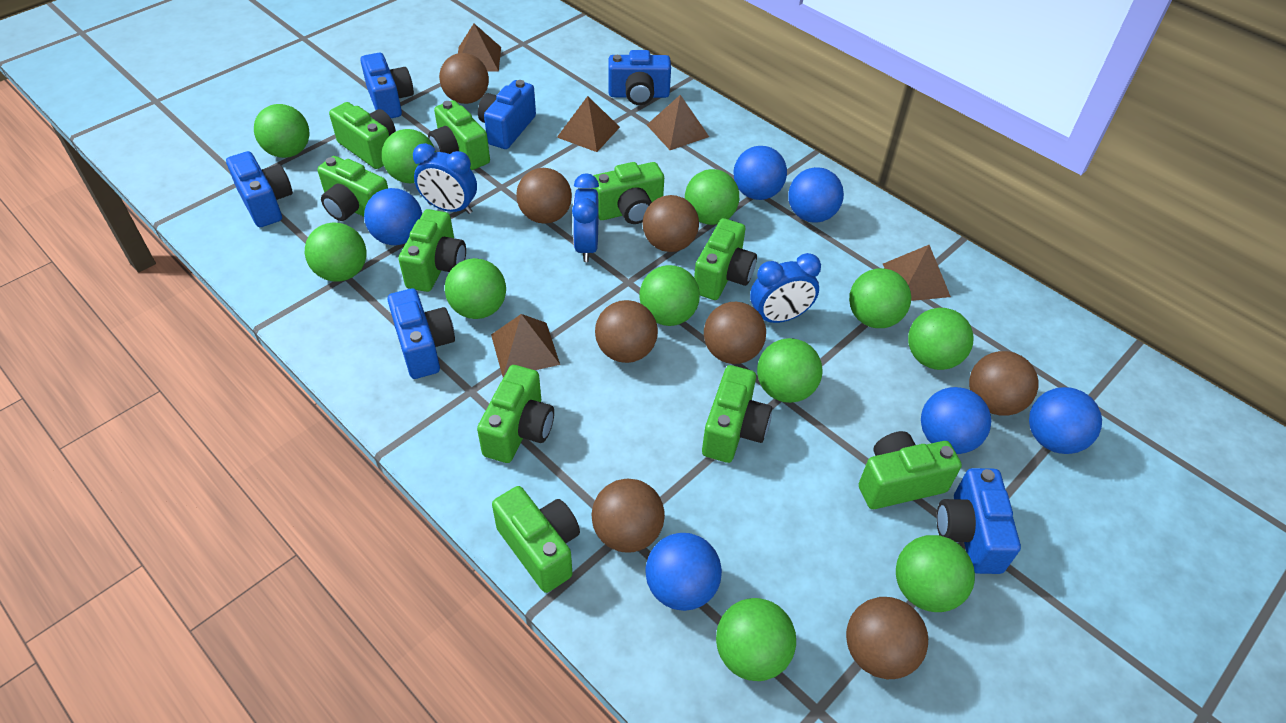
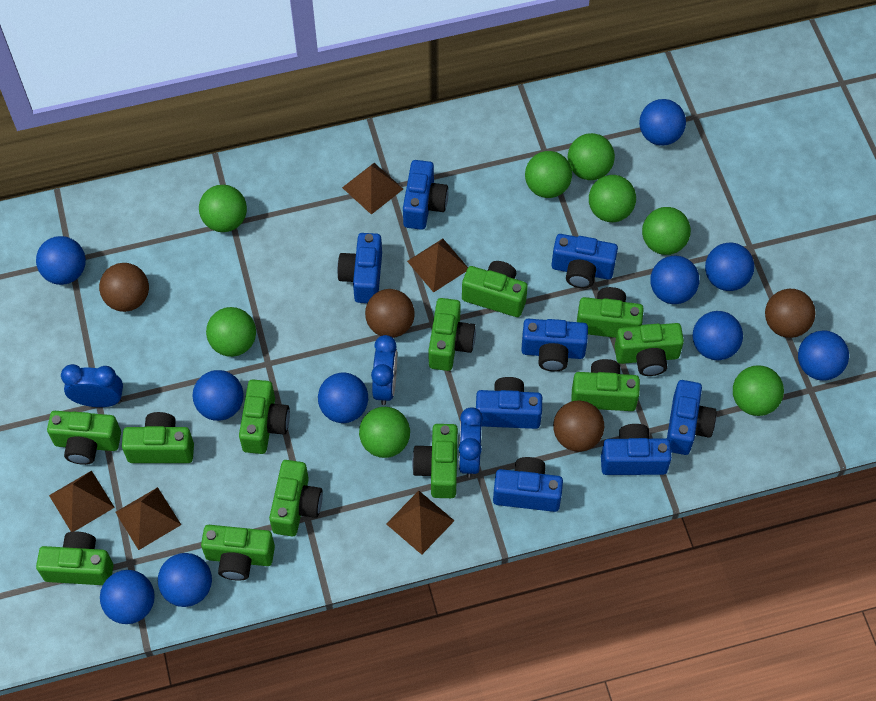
blue ball: 6 -> 10
blue camera: 6 -> 8
brown ball: 8 -> 4
green ball: 11 -> 8
green camera: 10 -> 12

